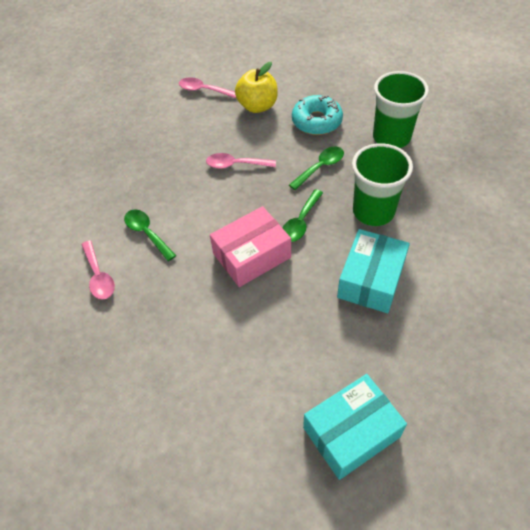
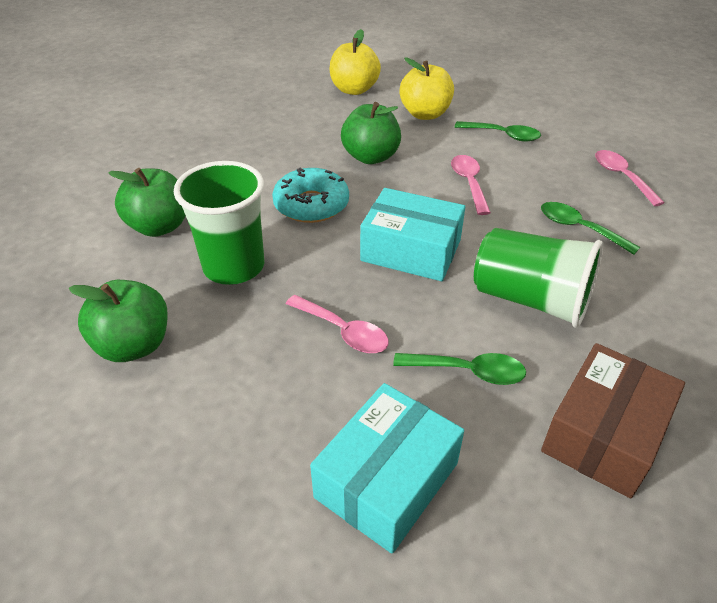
brown box: 0 -> 1
green apple: 0 -> 3
pink box: 1 -> 0
yellow apple: 1 -> 2

